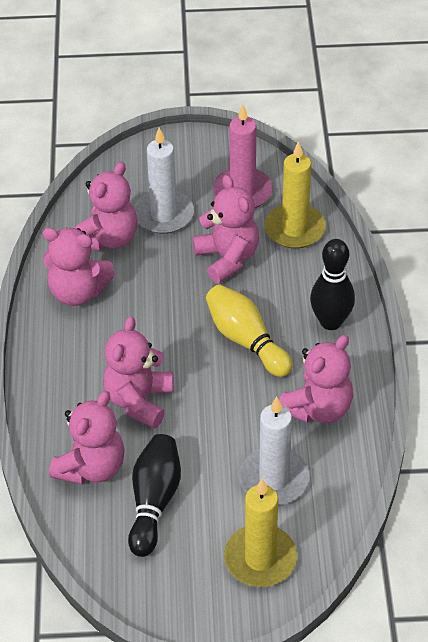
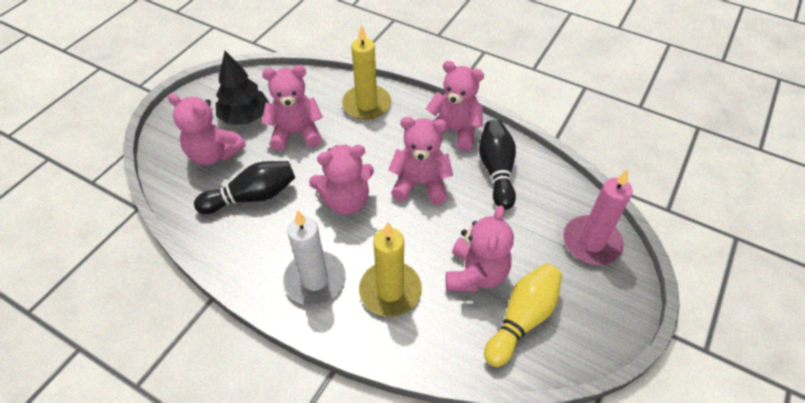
black tree: 0 -> 1
white candle: 2 -> 1

